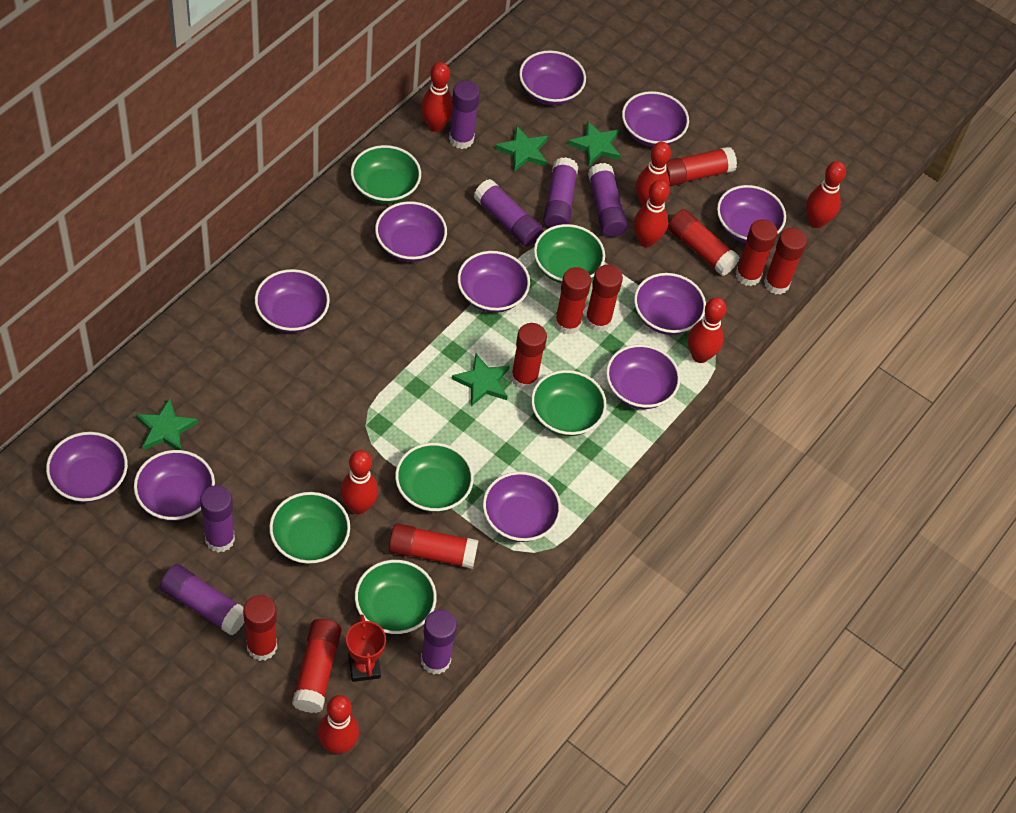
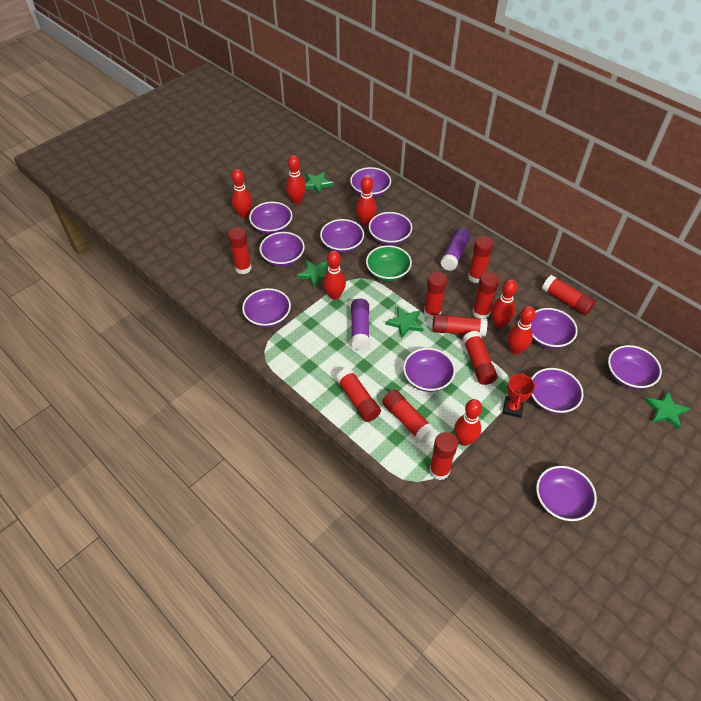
green bowl: 6 -> 1
purple glue stick: 7 -> 2

